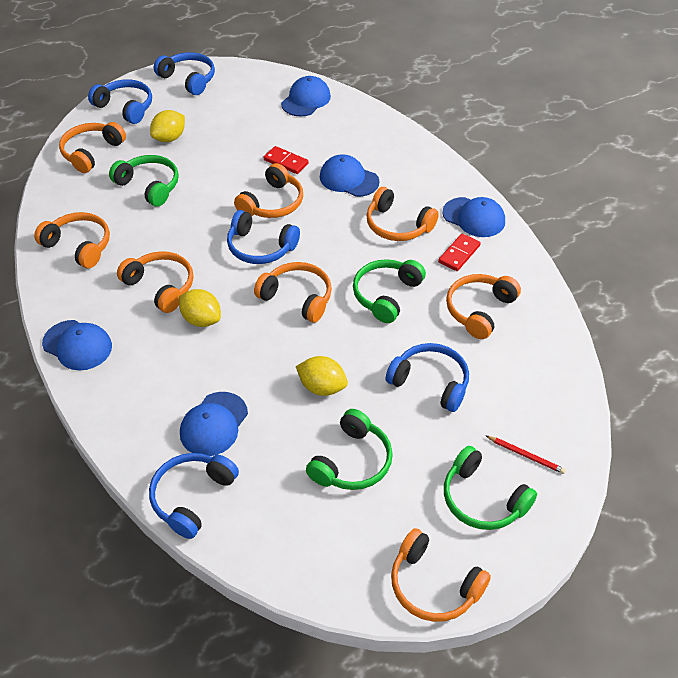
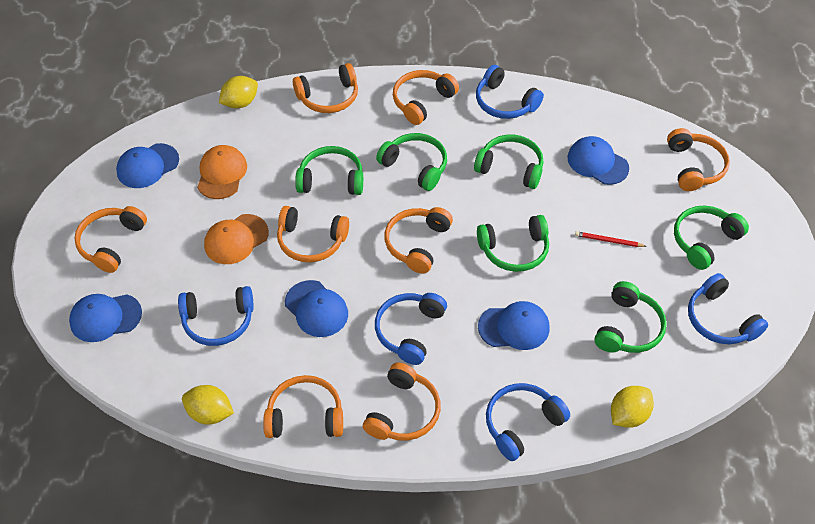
green headphones: 4 -> 6
orange cap: 0 -> 2
red domino: 2 -> 0

